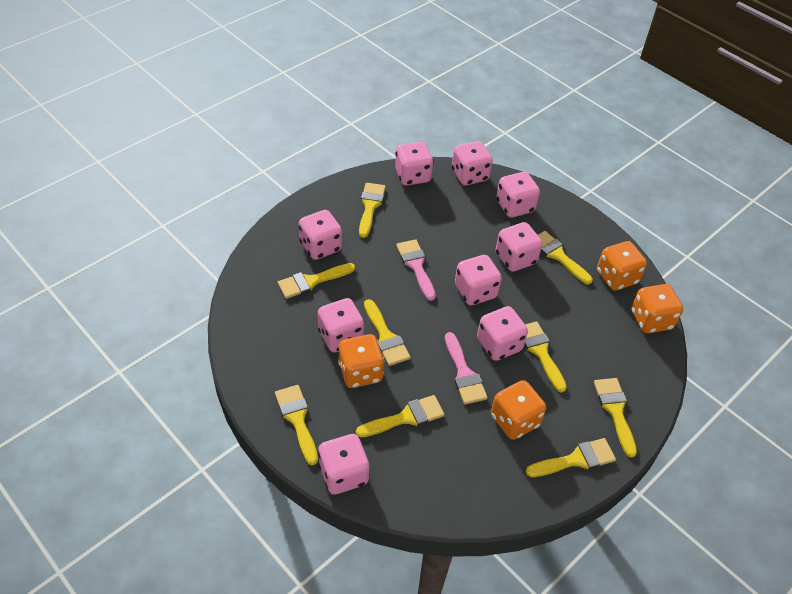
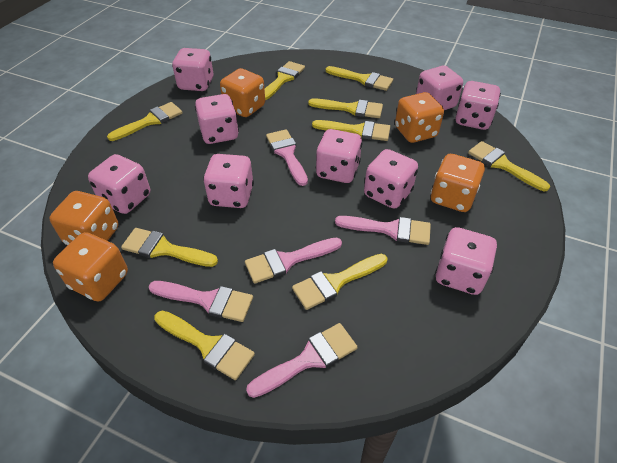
orange dice: 4 -> 5
pink brush: 2 -> 5

